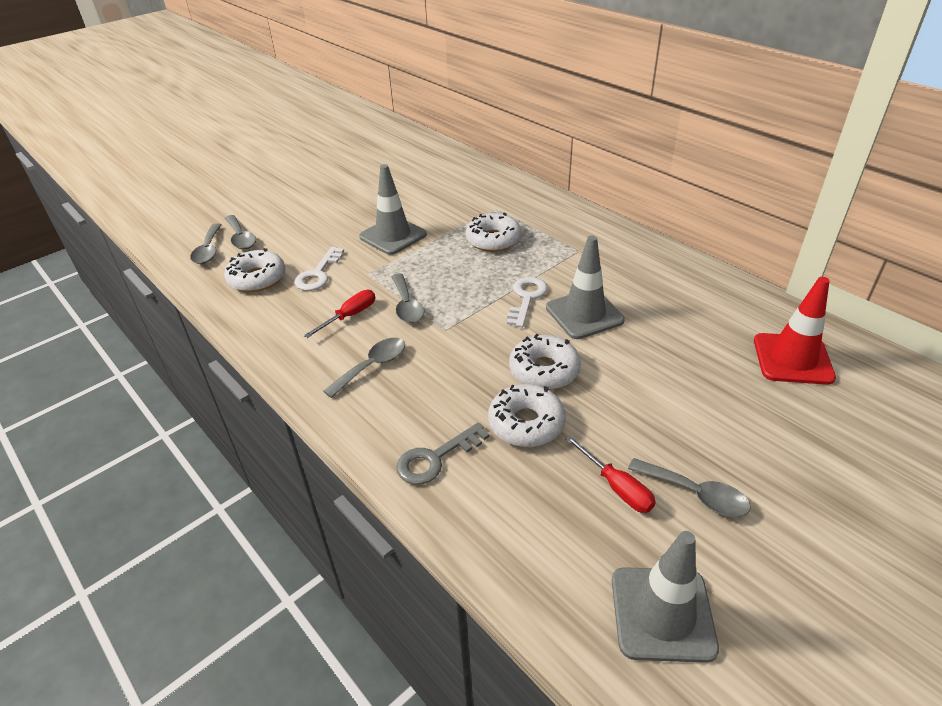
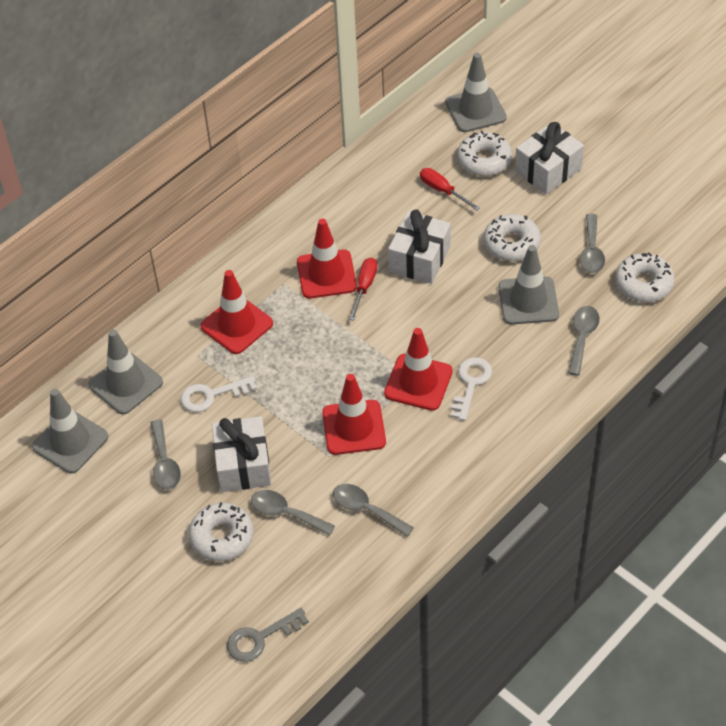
grey traffic cone: 3 -> 4
red traffic cone: 1 -> 4
white gift: 0 -> 3

